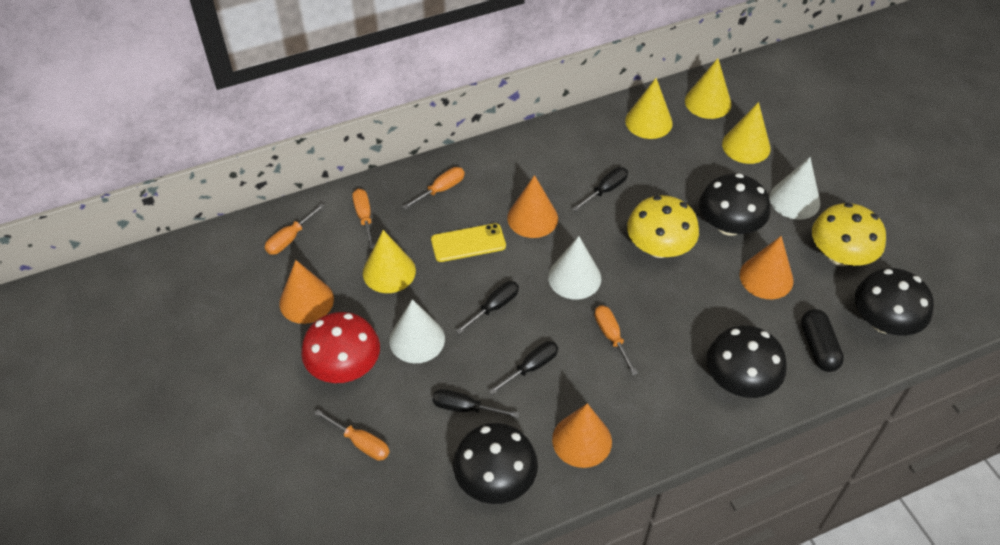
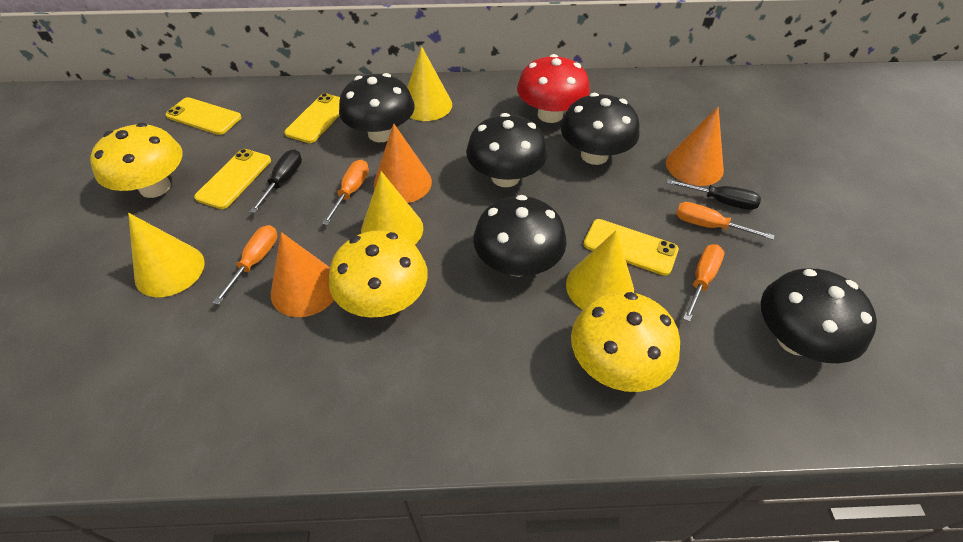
black capsule: 1 -> 0
black mushroom: 4 -> 5
black screwdriver: 4 -> 2
orange cone: 4 -> 3
orange screwdriver: 5 -> 4
white cone: 3 -> 0
yellow mushroom: 2 -> 3
yellow phone: 1 -> 4

